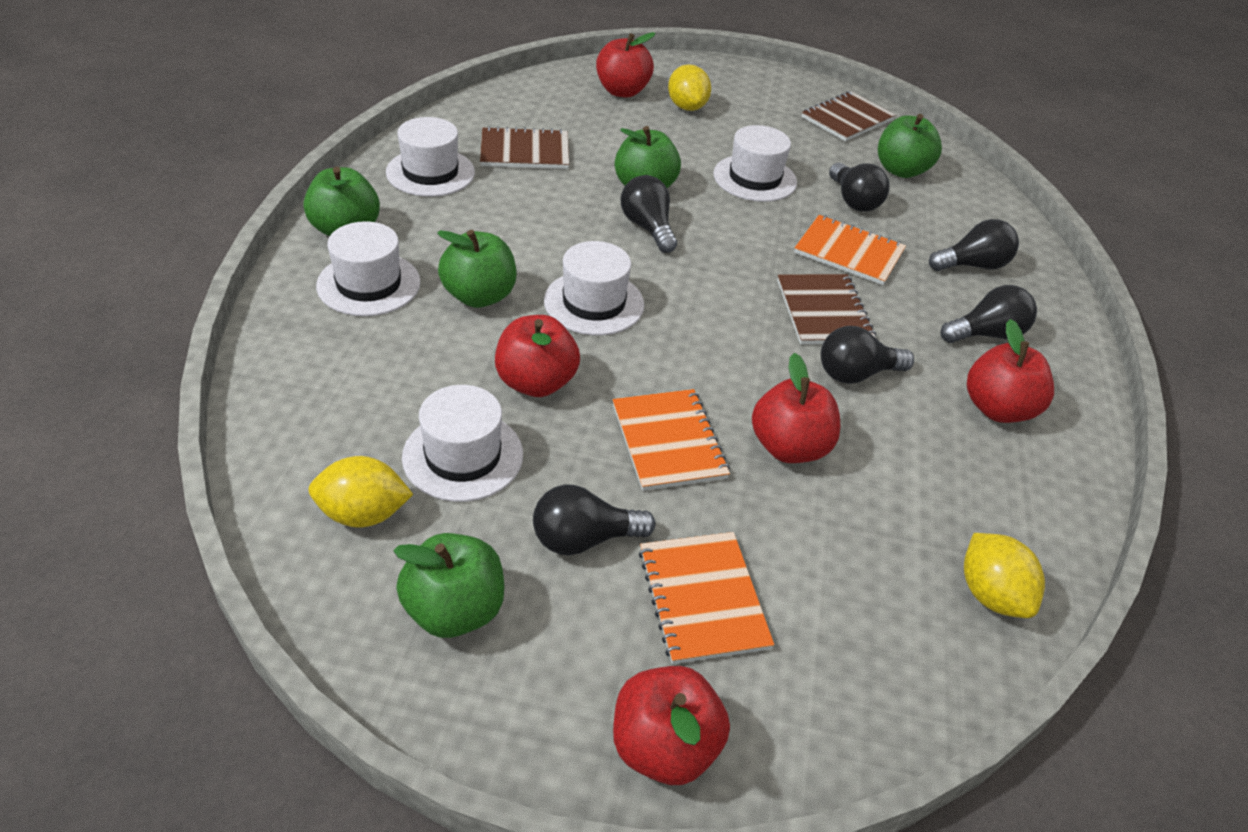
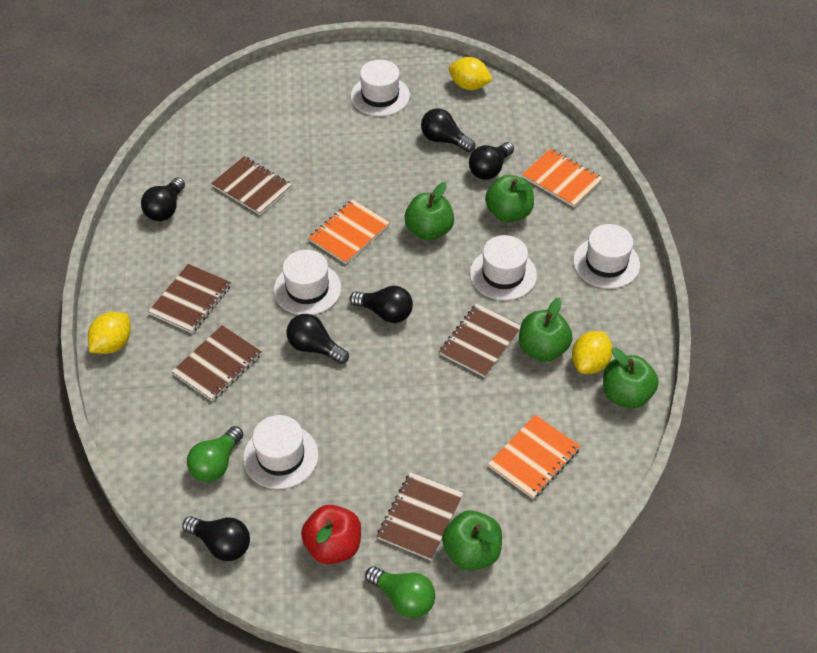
brown notebook: 3 -> 5
green light bulb: 0 -> 2
red apple: 5 -> 1

